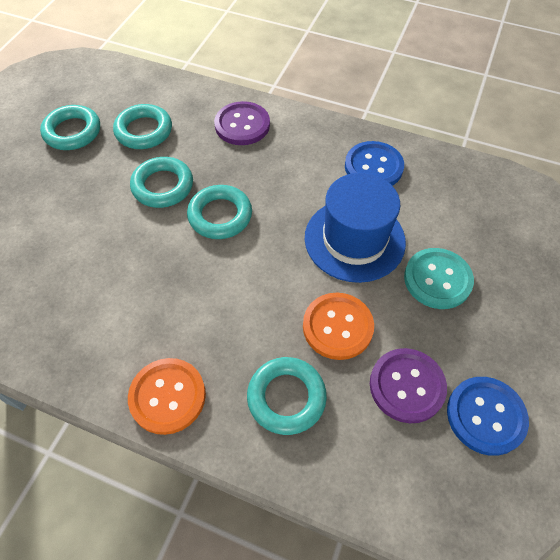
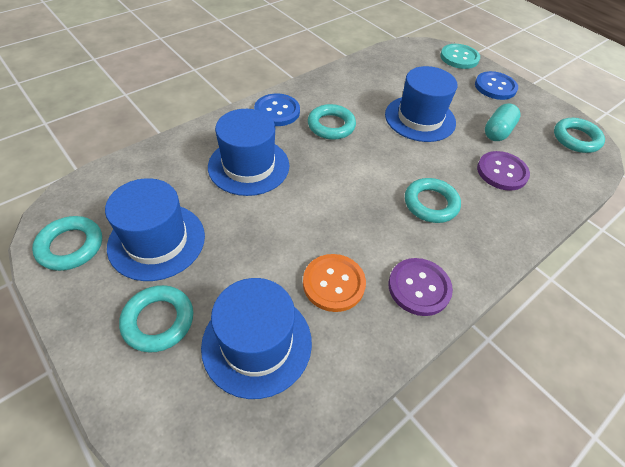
blue hat: 1 -> 4
orange button: 2 -> 1
turquoise capsule: 0 -> 1

